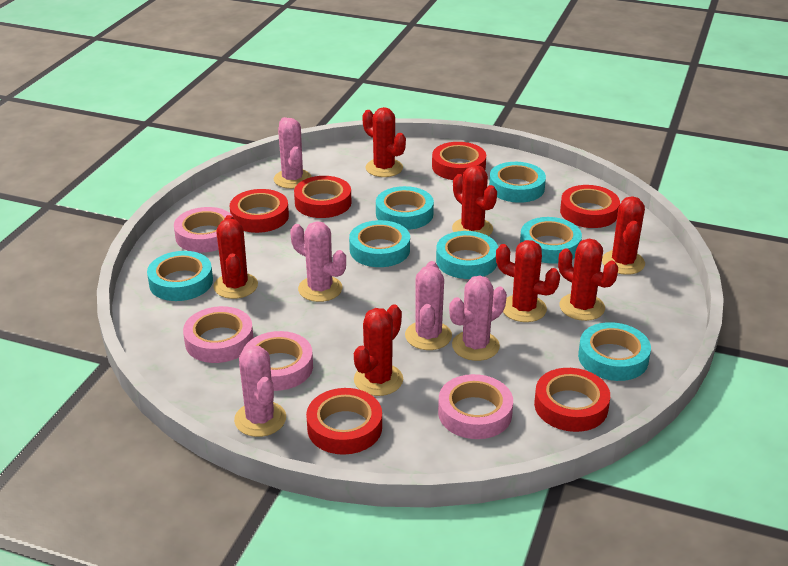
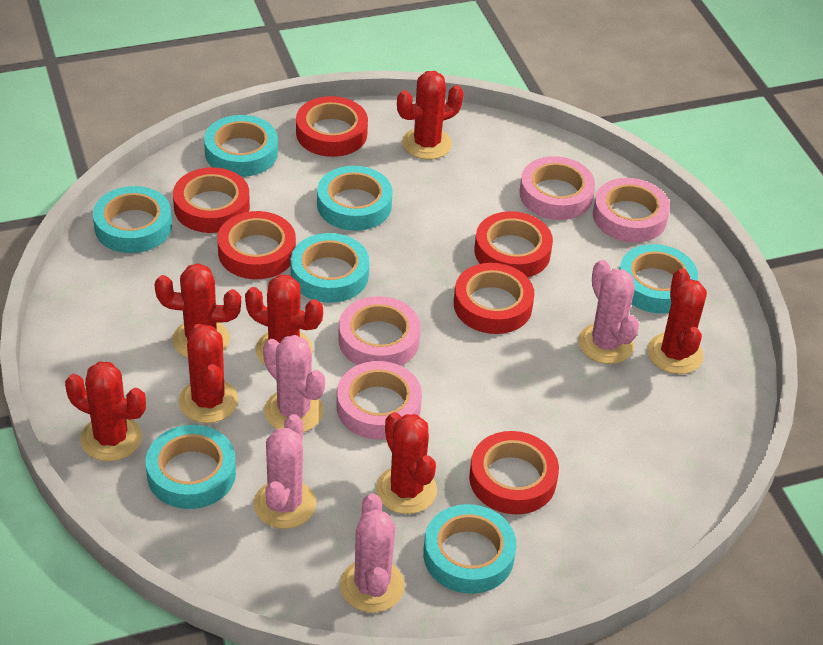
pink cactus: 5 -> 4

